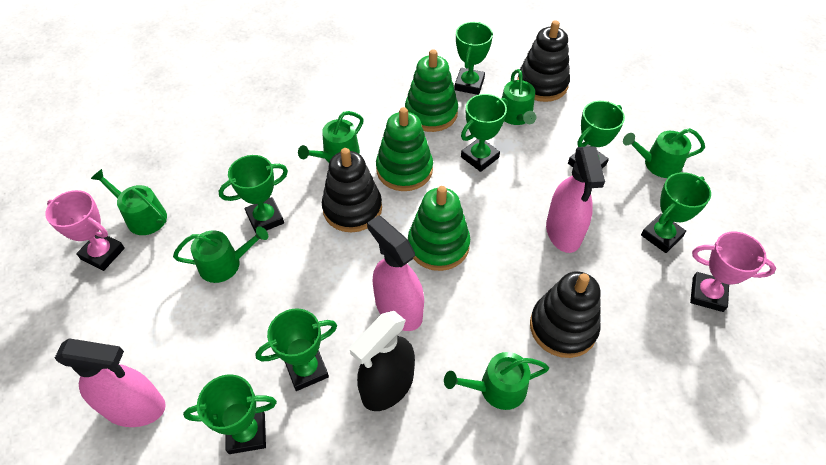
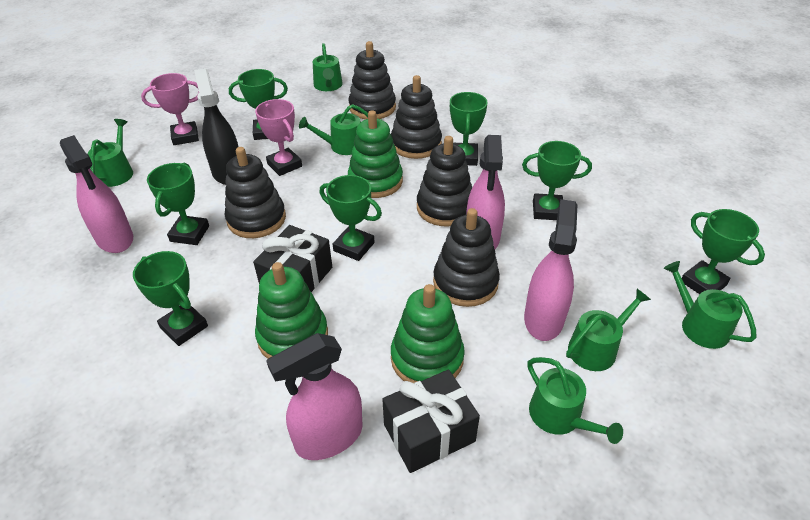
black gift: 0 -> 2
black stacking toy: 3 -> 5
pink spray bottle: 3 -> 4

